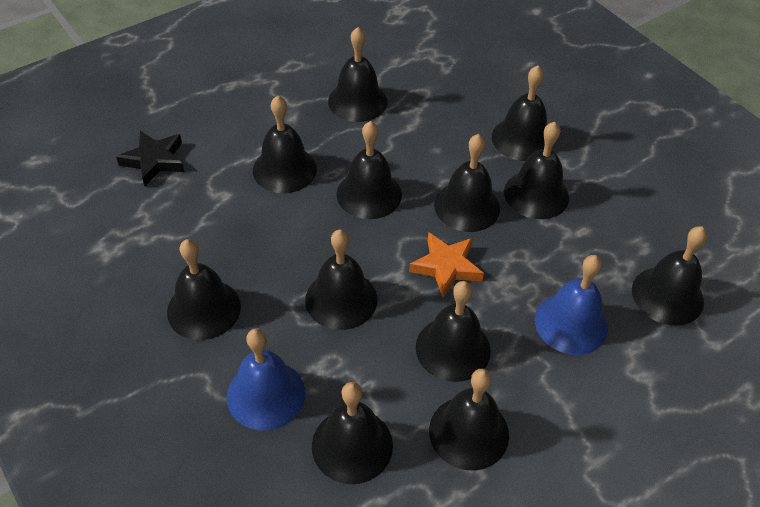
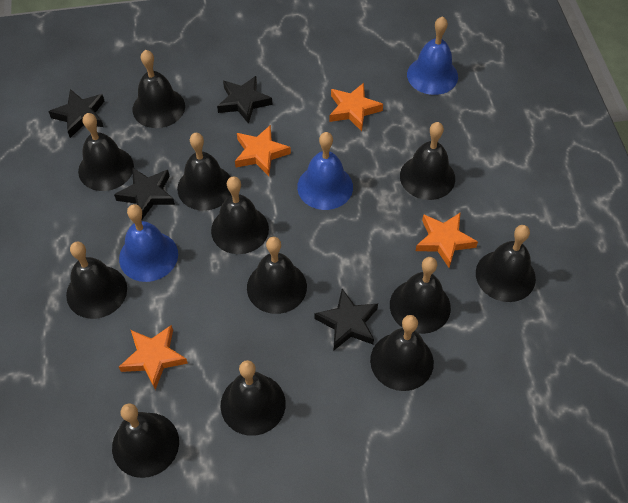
black star: 1 -> 4
blue bell: 2 -> 3
orange star: 1 -> 4

